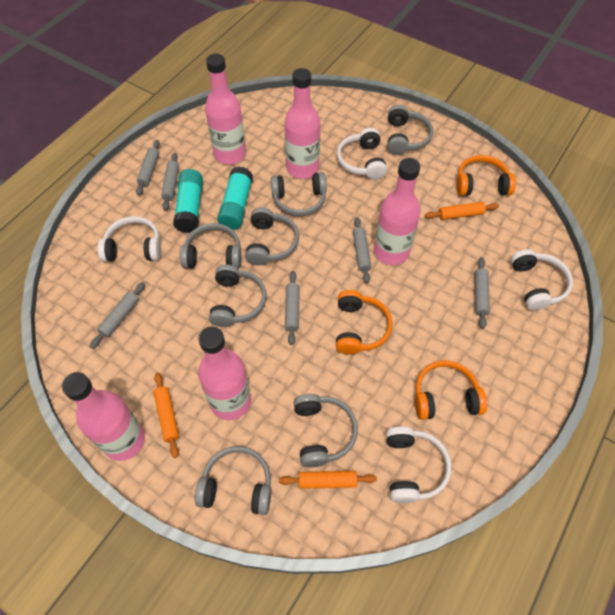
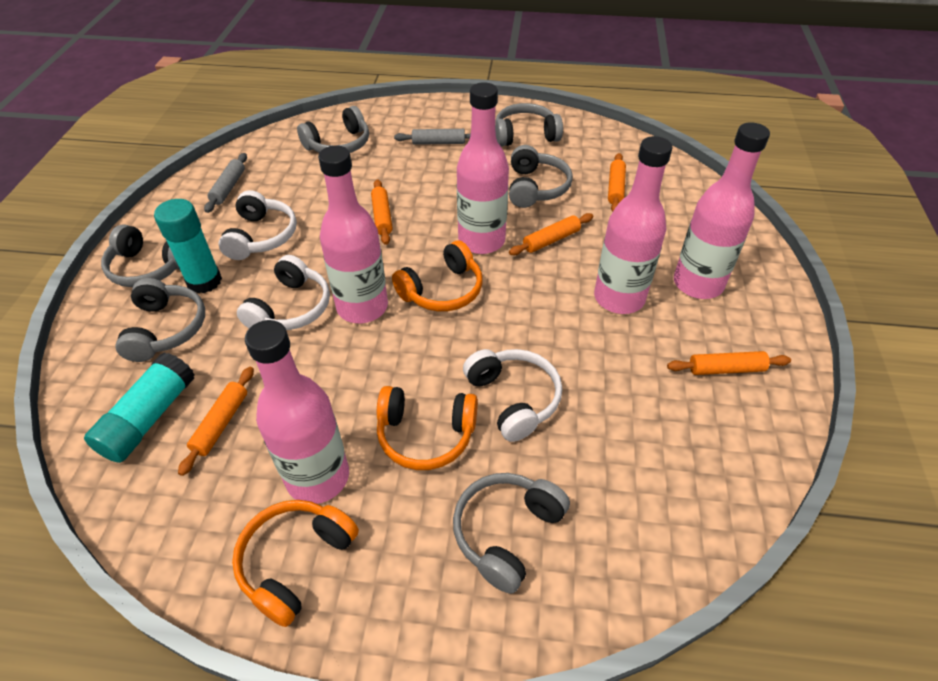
grey headphones: 7 -> 6
grey rolling pin: 6 -> 2
orange rolling pin: 3 -> 5
white headphones: 4 -> 3

